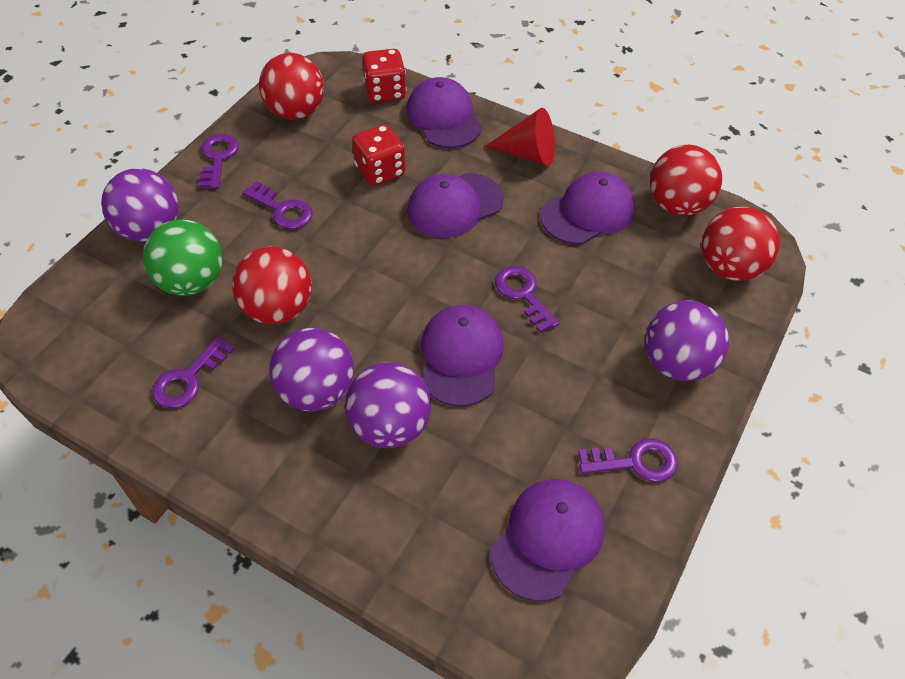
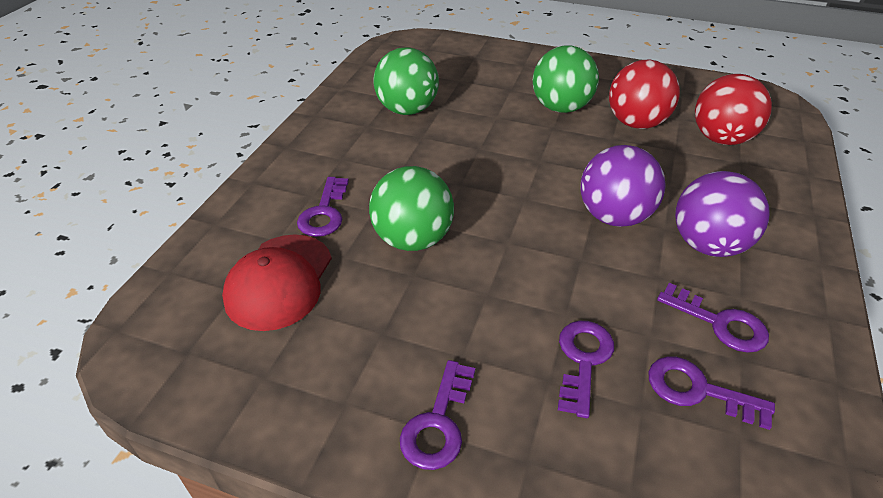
green ball: 1 -> 3
purple ball: 4 -> 2
purple cap: 5 -> 0
red ball: 4 -> 2
red cap: 0 -> 1
red cone: 1 -> 0
red dice: 2 -> 0

